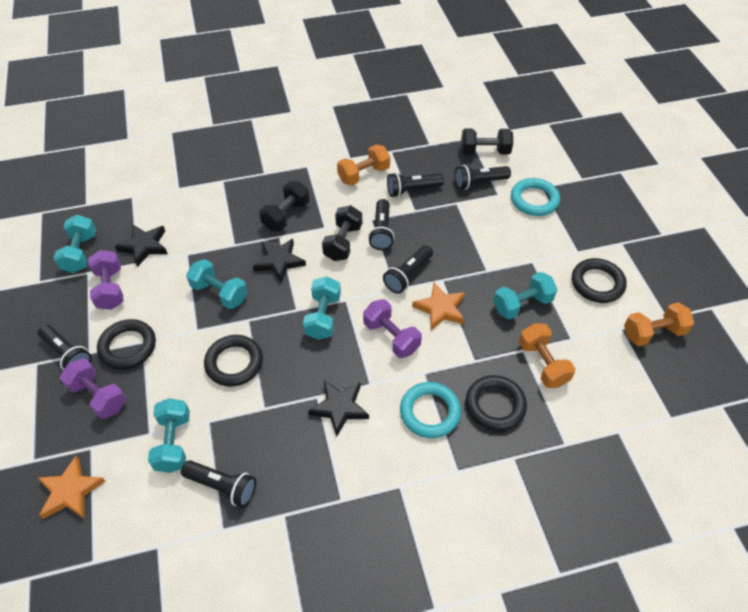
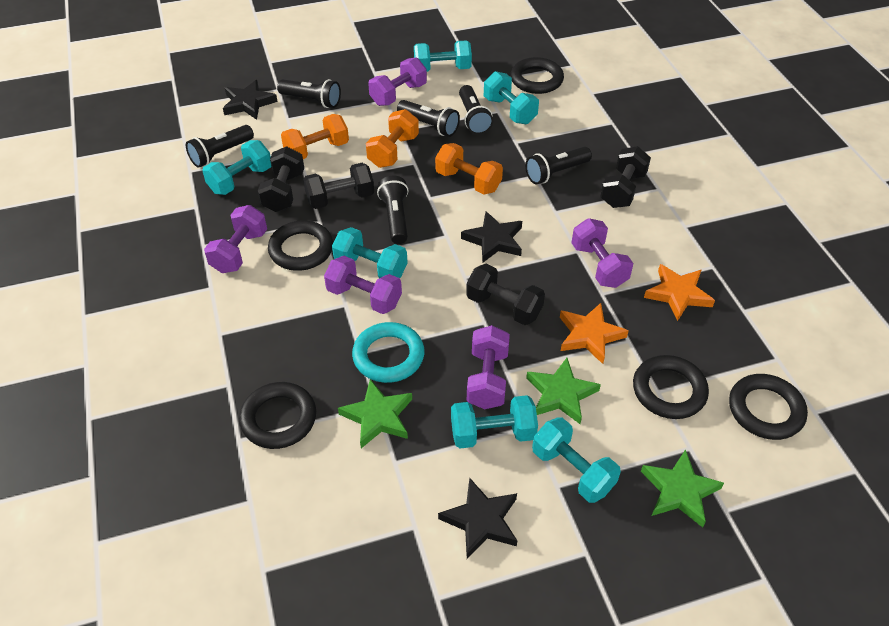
black dumbbell: 3 -> 4
black ring: 4 -> 5
green star: 0 -> 3
purple dumbbell: 3 -> 5
turquoise dumbbell: 5 -> 6
turquoise ring: 2 -> 1

